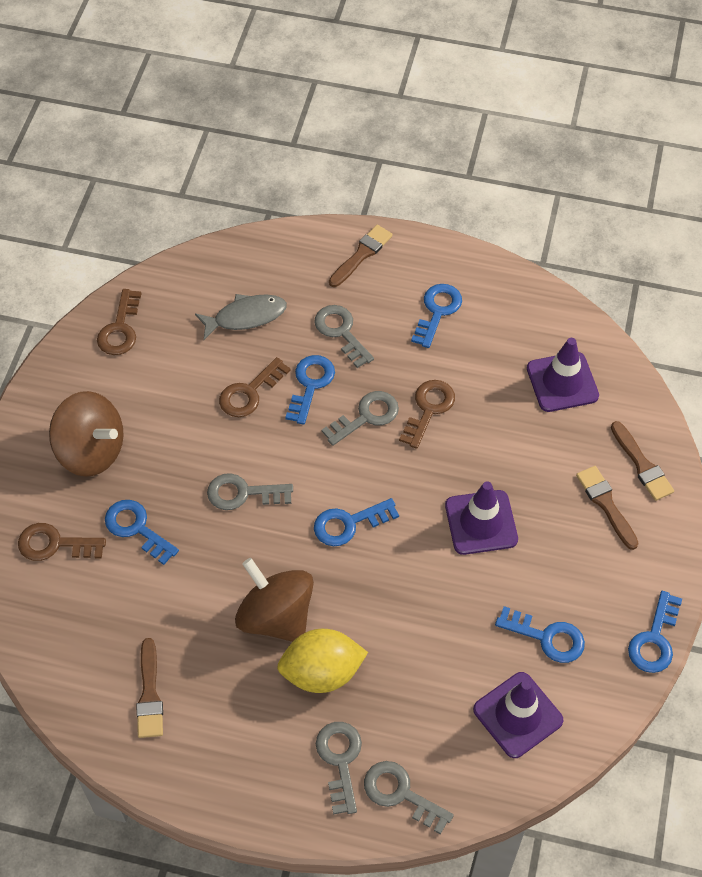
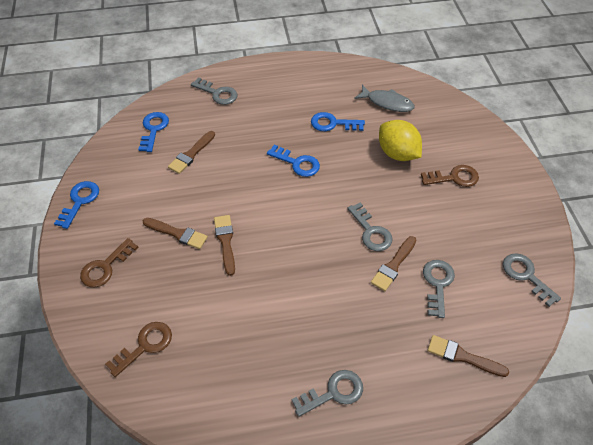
blue key: 6 -> 4
brown brush: 4 -> 5
brown key: 4 -> 3
brown spinning top: 2 -> 0
purple traffic cone: 3 -> 0

